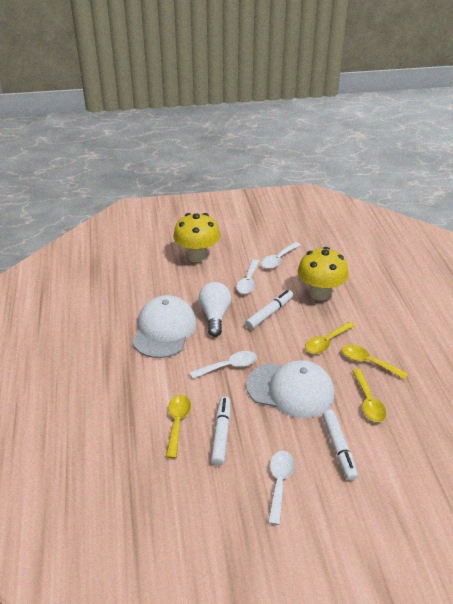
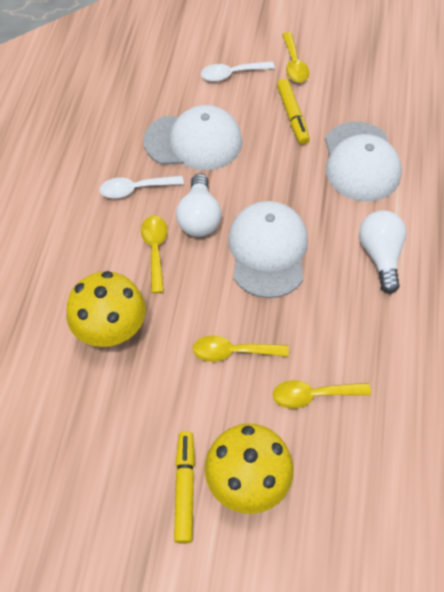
white cap: 2 -> 3
white light bulb: 1 -> 2
white marker: 3 -> 0
white spoon: 4 -> 2
yellow marker: 0 -> 2

